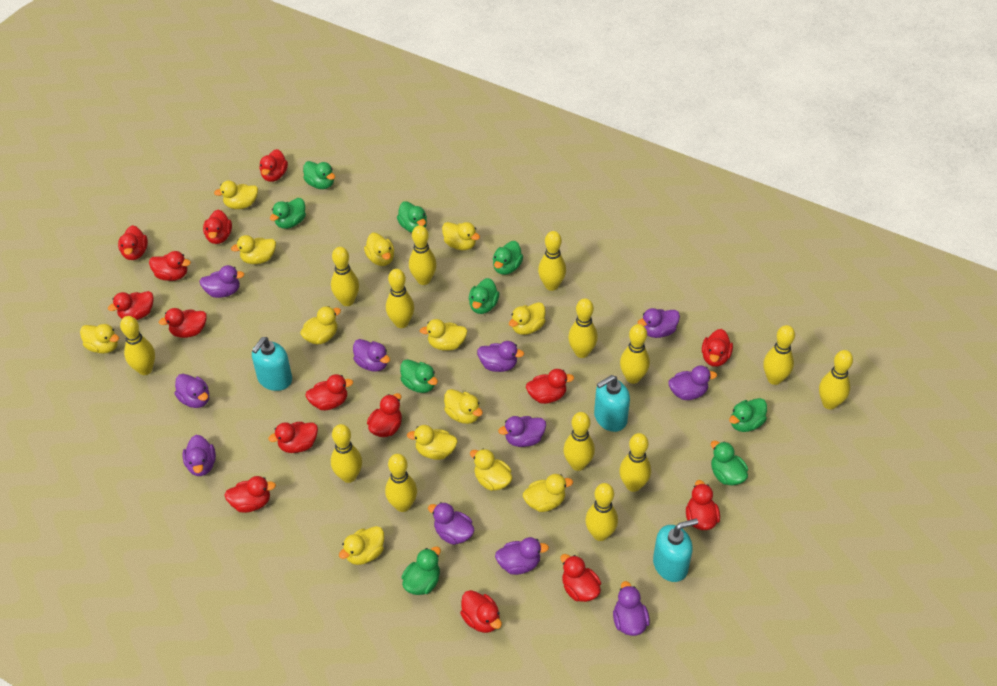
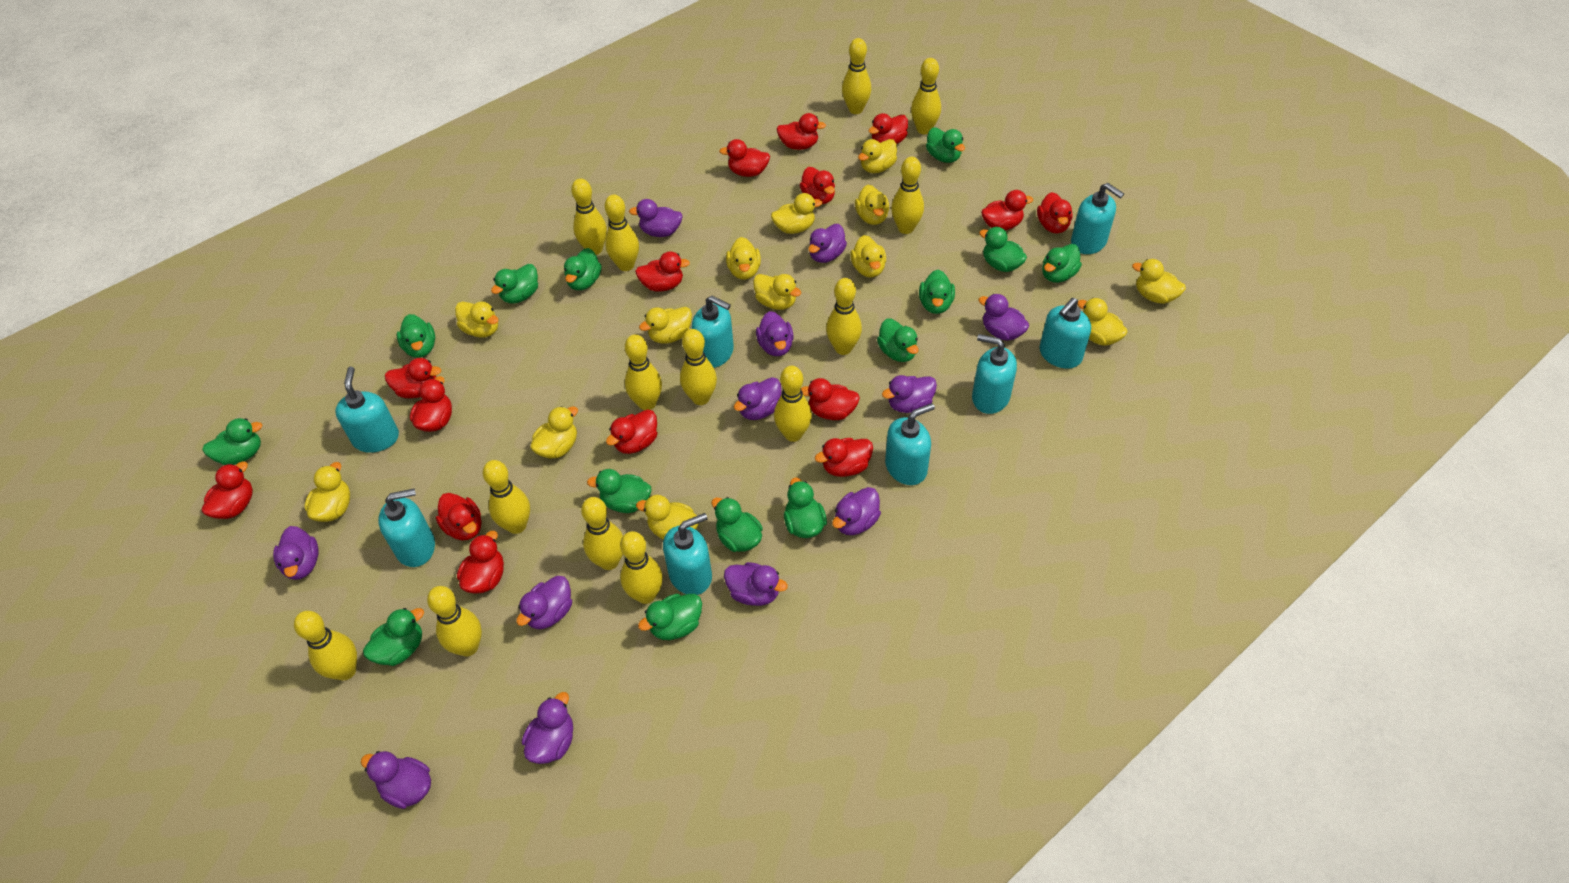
green duck: 9 -> 14
purple duck: 11 -> 12
turquoise soap dispenser: 3 -> 8

